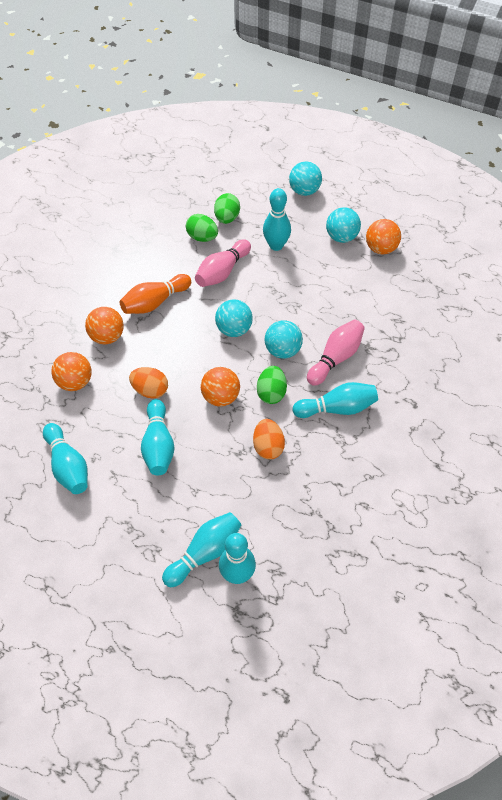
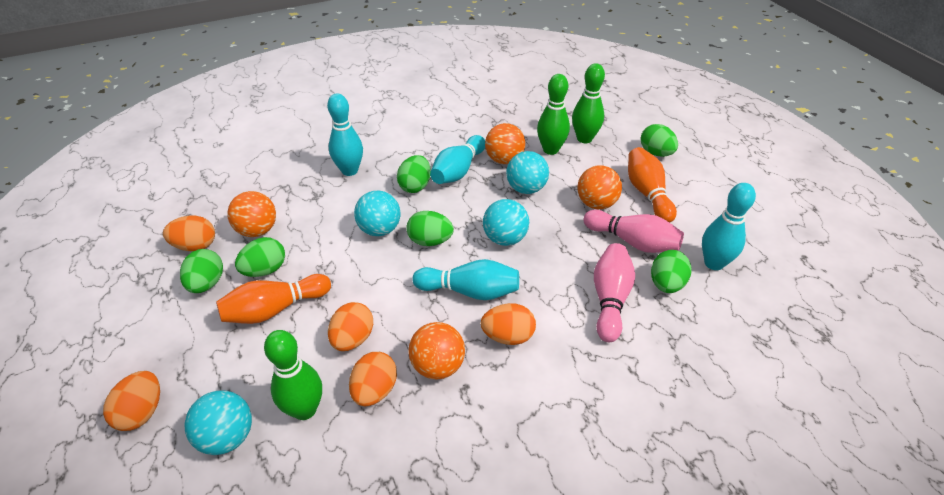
green bowling pin: 0 -> 3
green egg: 3 -> 6
orange bowling pin: 1 -> 2
orange egg: 2 -> 5
turquoise bowling pin: 6 -> 4

